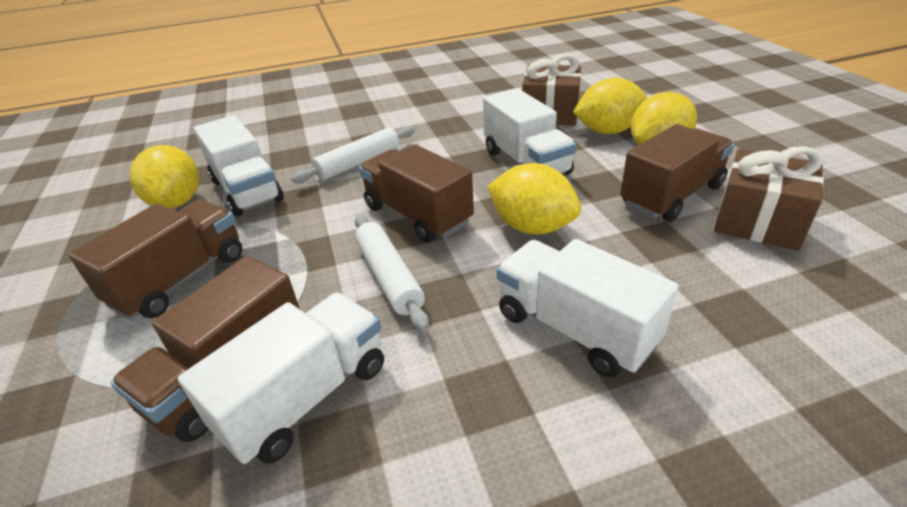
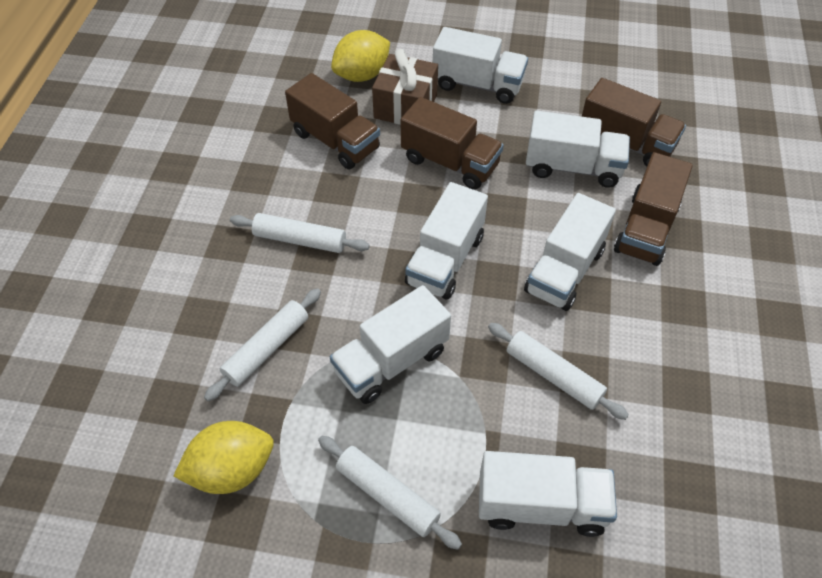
brown gift: 2 -> 1
white rolling pin: 2 -> 4
white truck: 4 -> 6
yellow lemon: 4 -> 2

